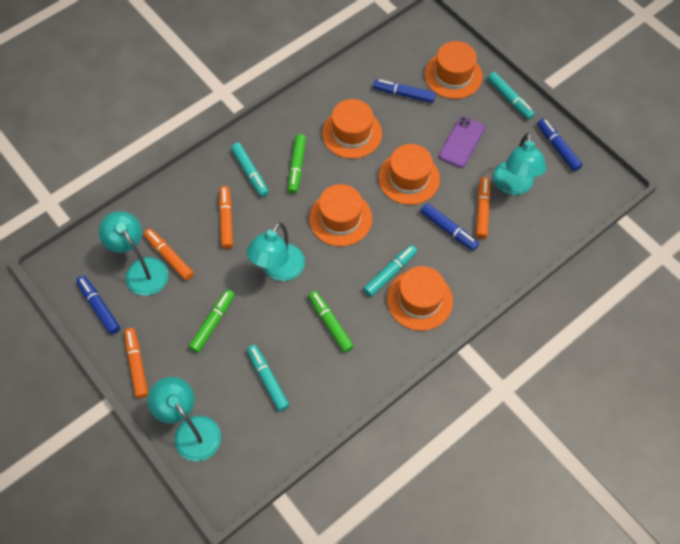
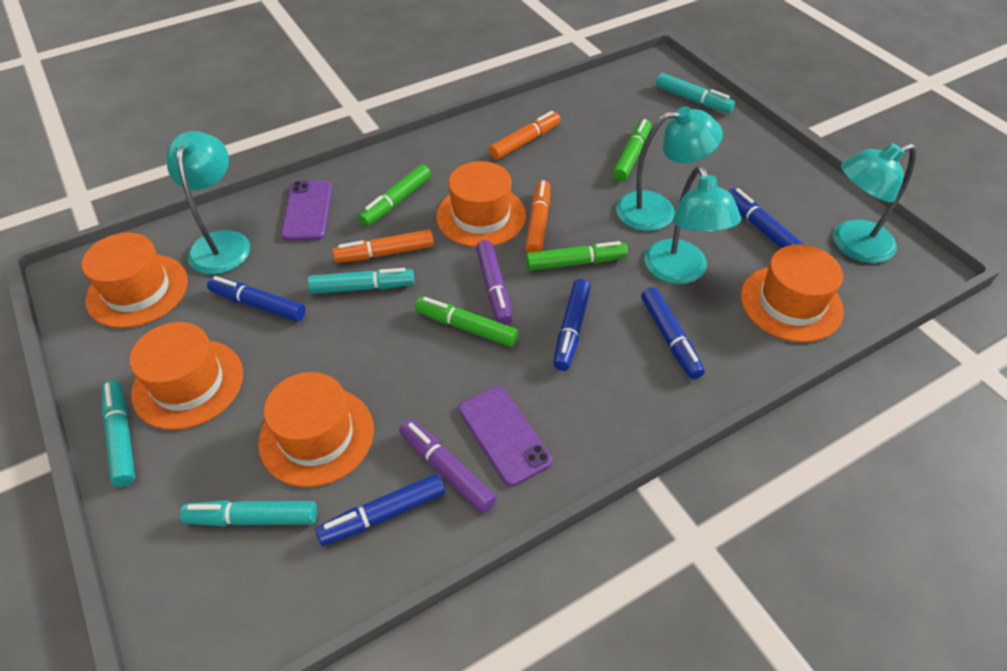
blue marker: 4 -> 5
green marker: 3 -> 4
orange marker: 4 -> 3
purple marker: 0 -> 2
purple phone: 1 -> 2

